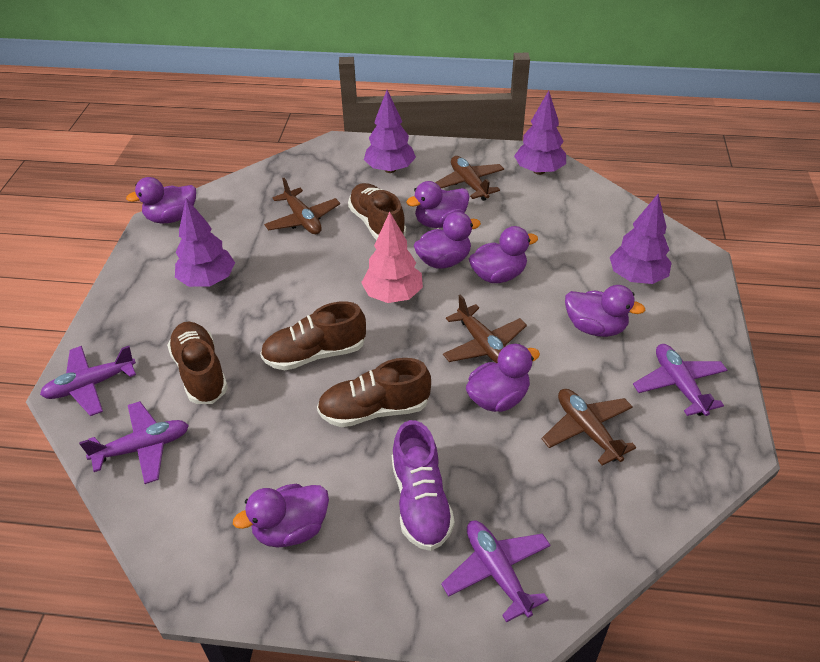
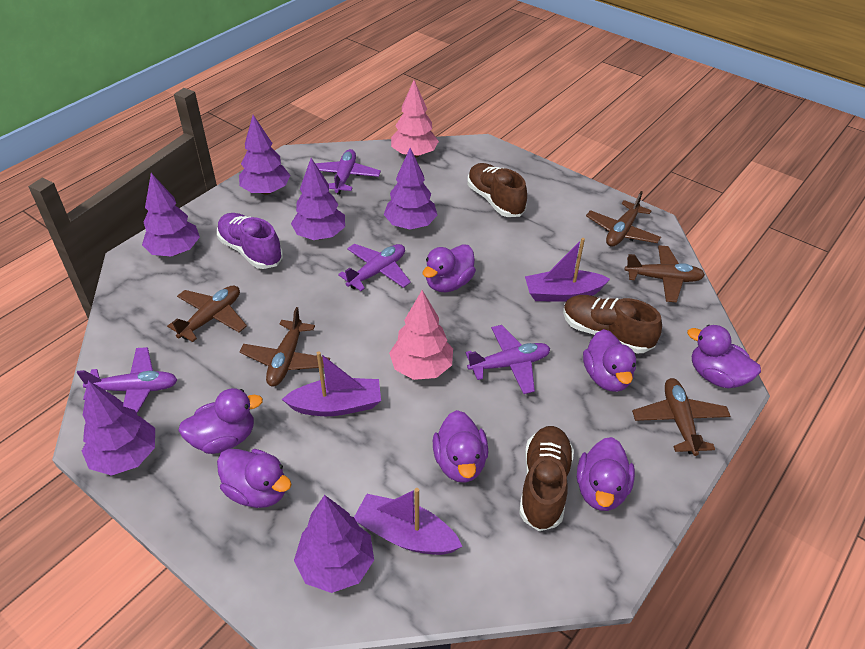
brown plane: 4 -> 5
brown shoe: 4 -> 3
pink tree: 1 -> 2
purple boat: 0 -> 3
purple tree: 4 -> 6

